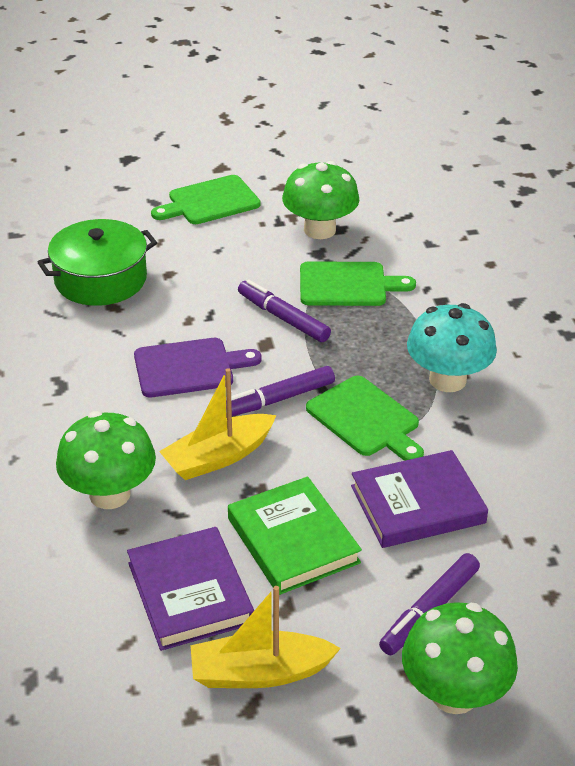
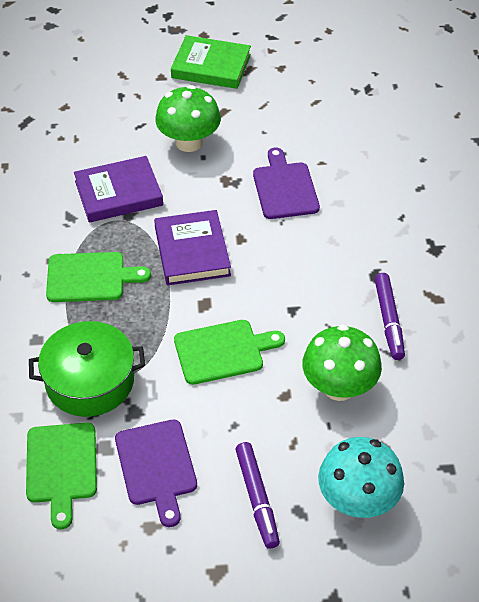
green mushroom: 3 -> 2
purple cutting board: 1 -> 2
purple marker: 3 -> 2
yellow boat: 2 -> 0

